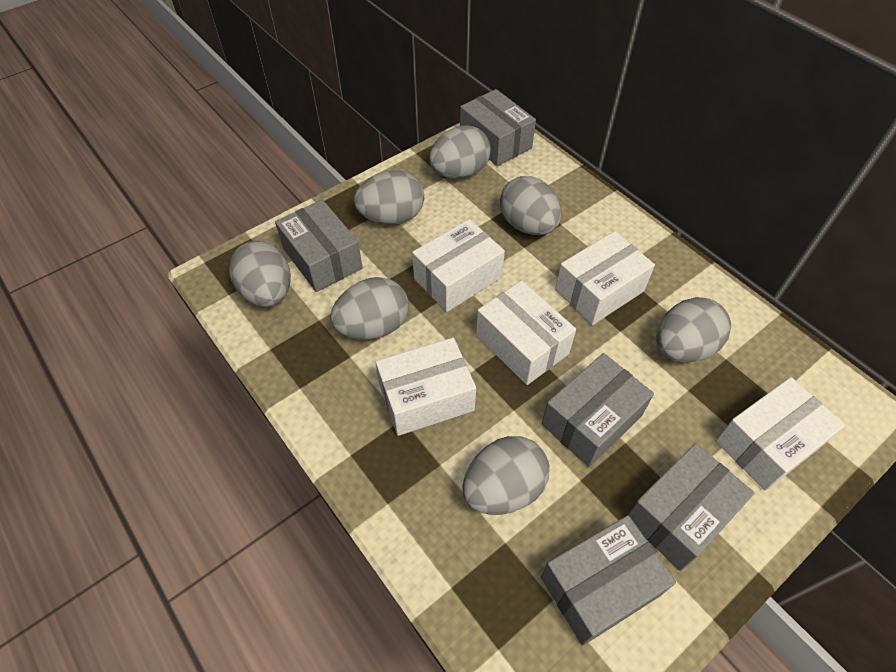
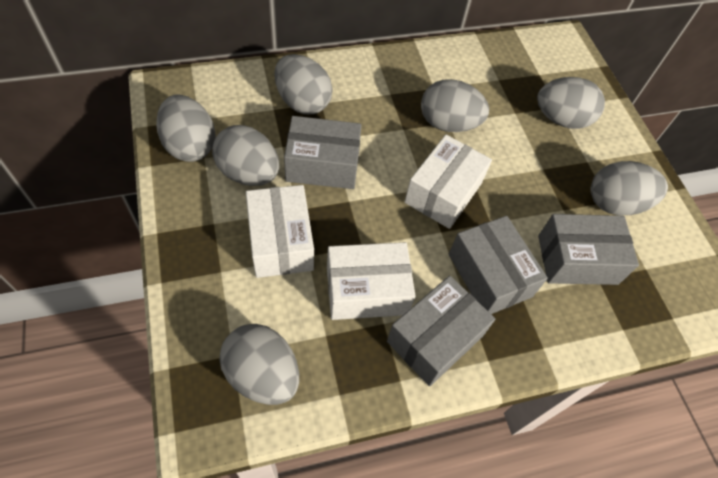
grey box: 5 -> 4
white box: 5 -> 3

